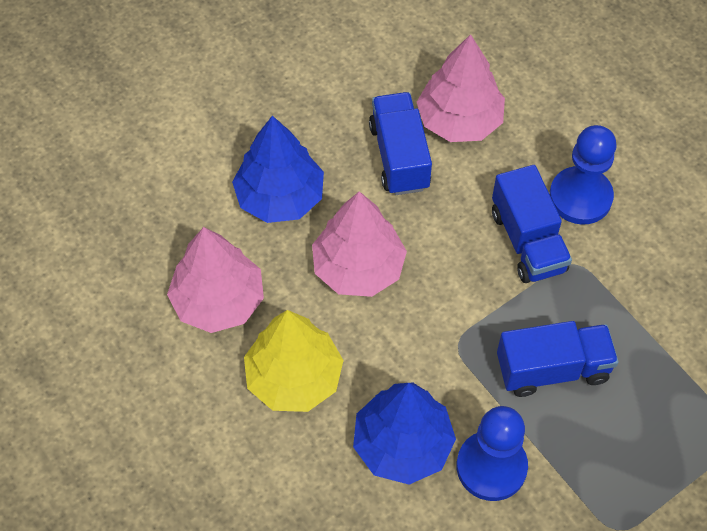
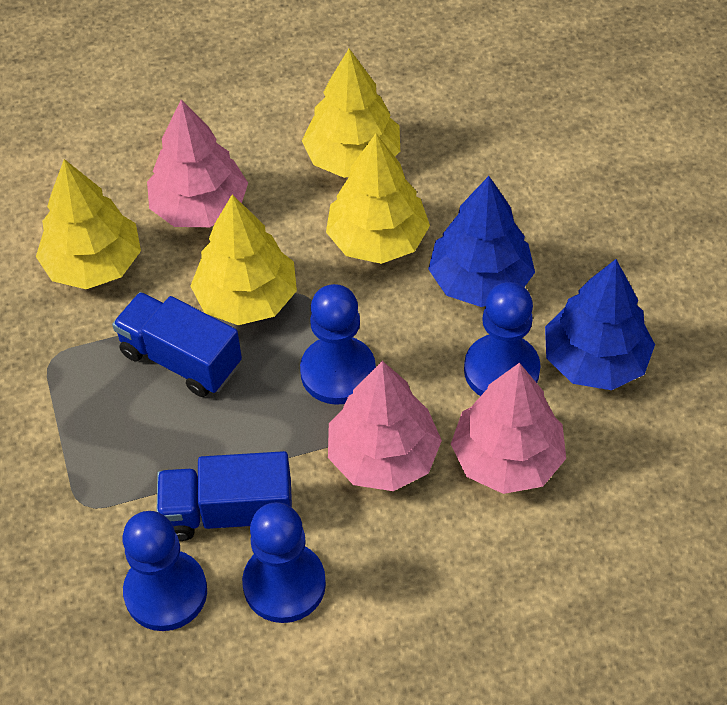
blue pawn: 2 -> 4
blue truck: 3 -> 2
yellow tree: 1 -> 4

